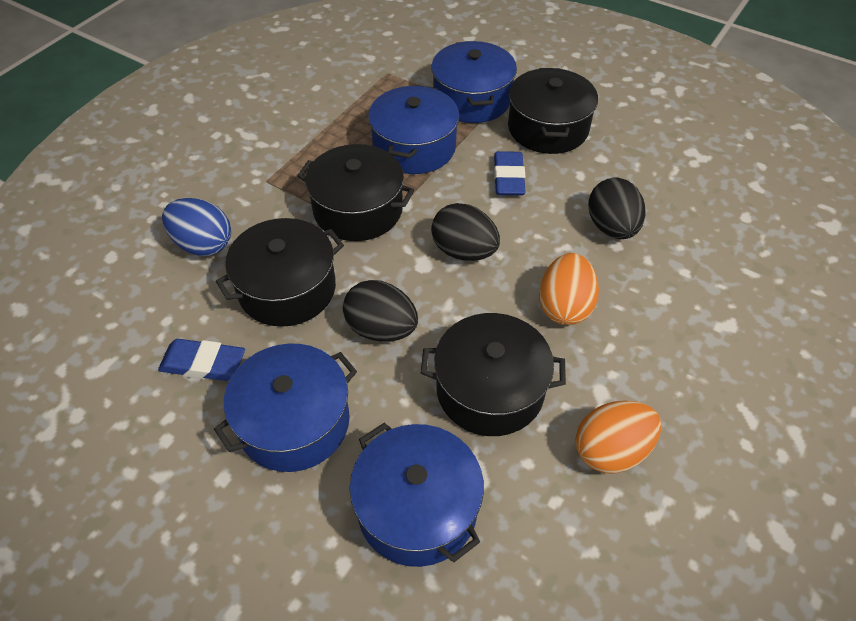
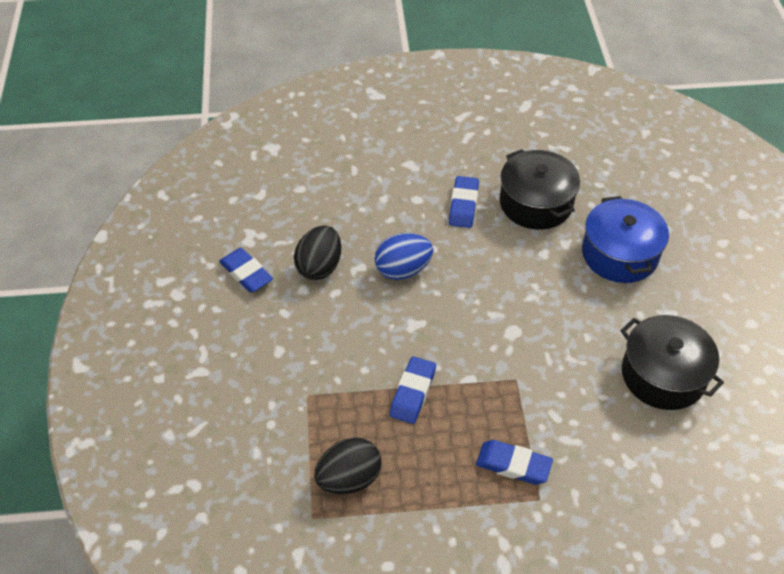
black egg: 3 -> 2
black pot: 4 -> 2
blue eraser: 2 -> 4
blue pot: 4 -> 1
orange egg: 2 -> 0

